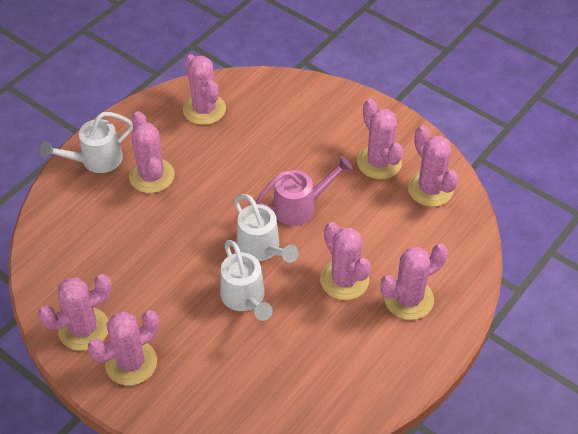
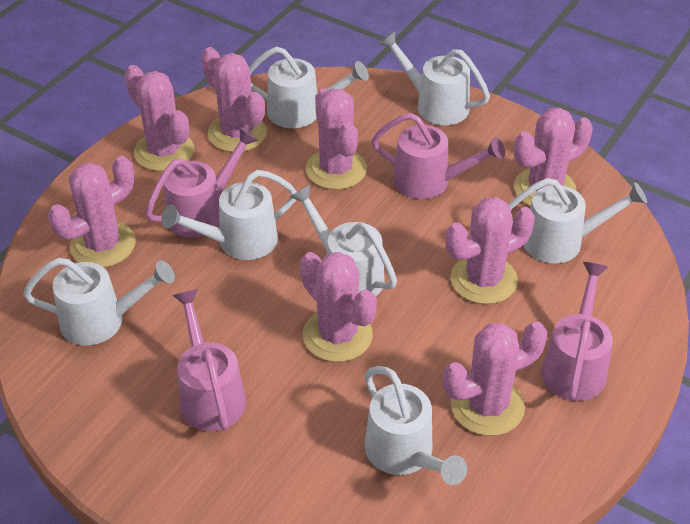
pink watering can: 1 -> 4
white watering can: 3 -> 7

